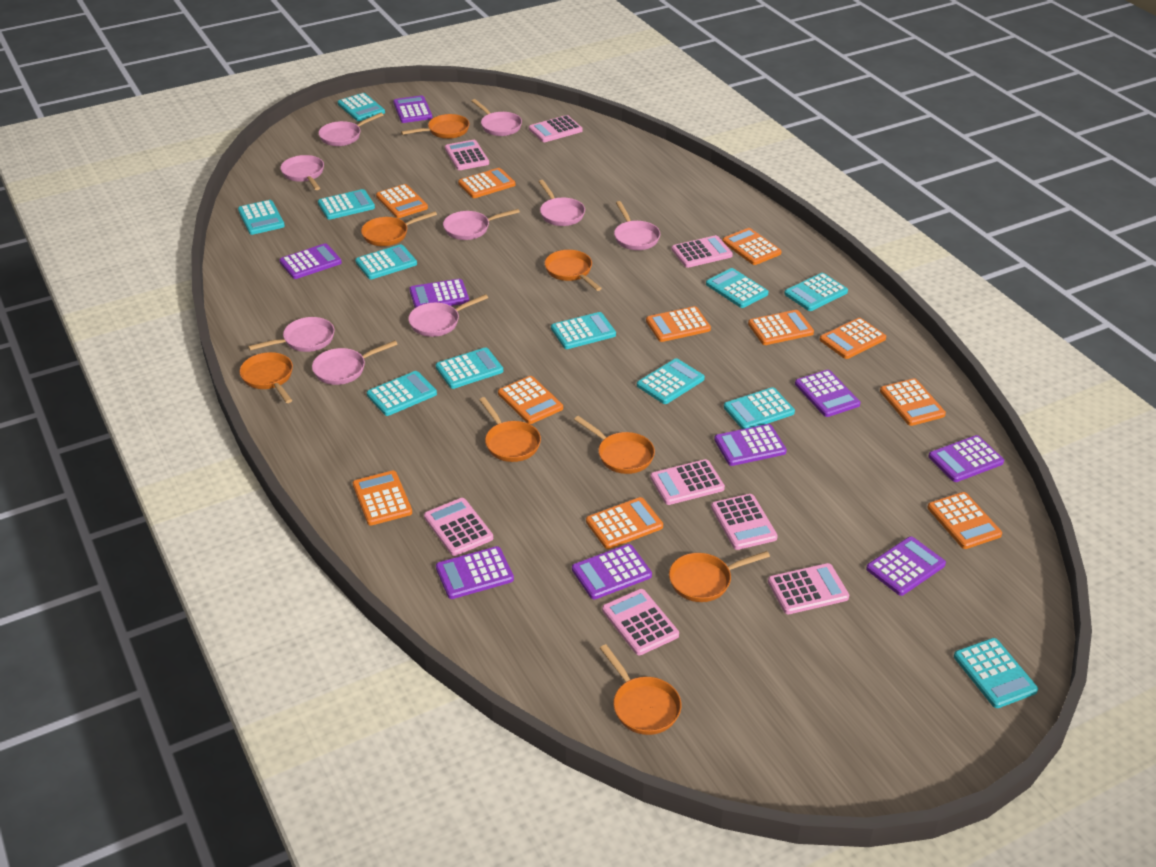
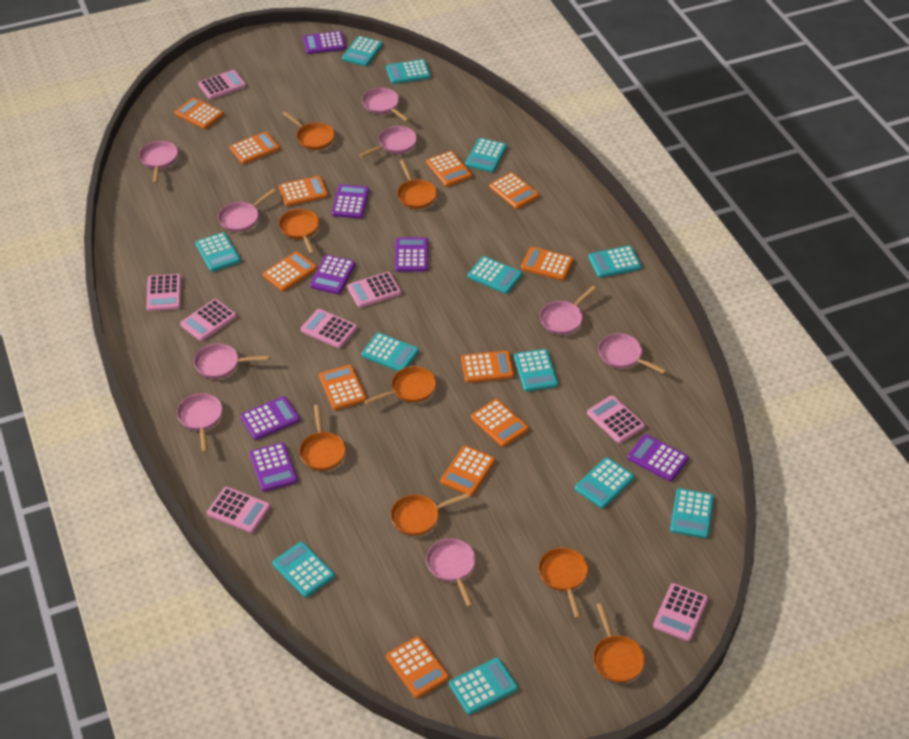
orange calculator: 11 -> 12
purple calculator: 9 -> 7

